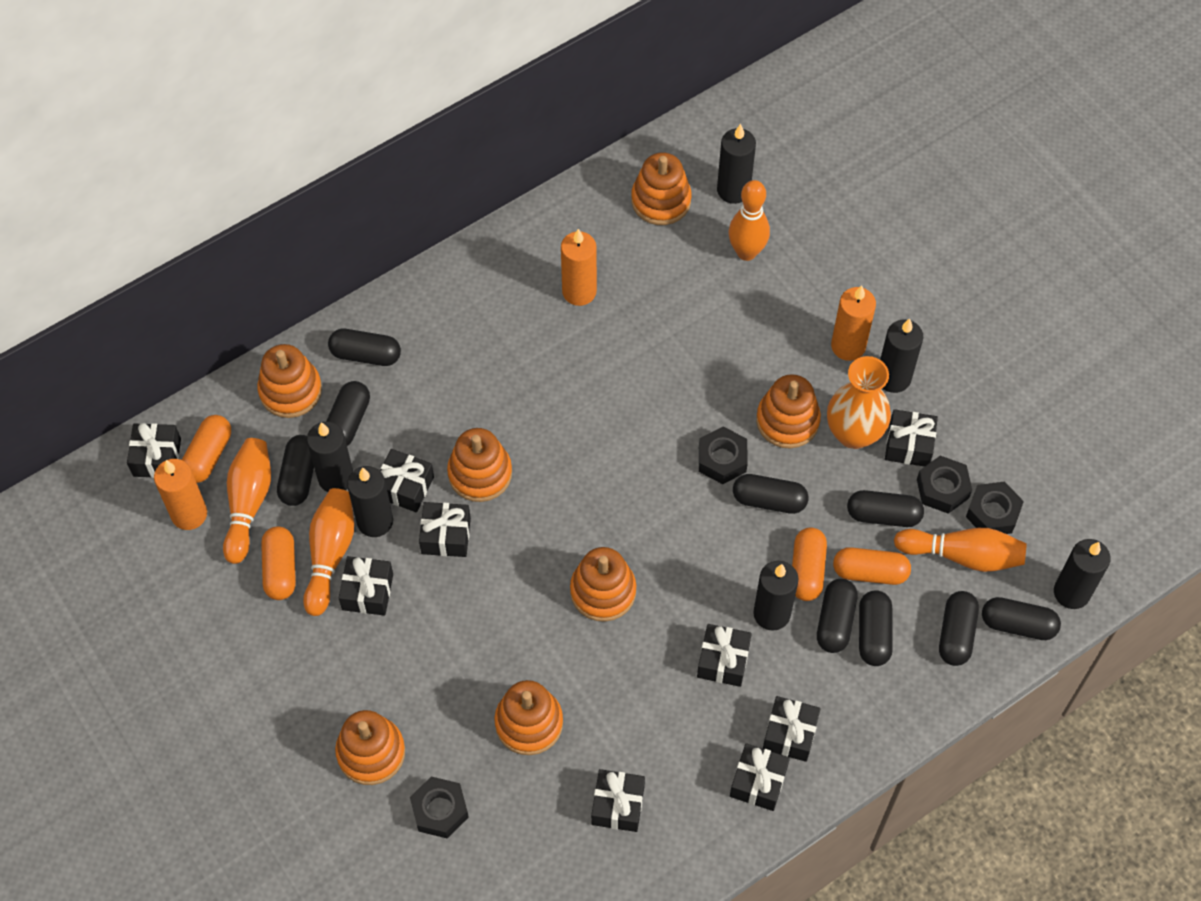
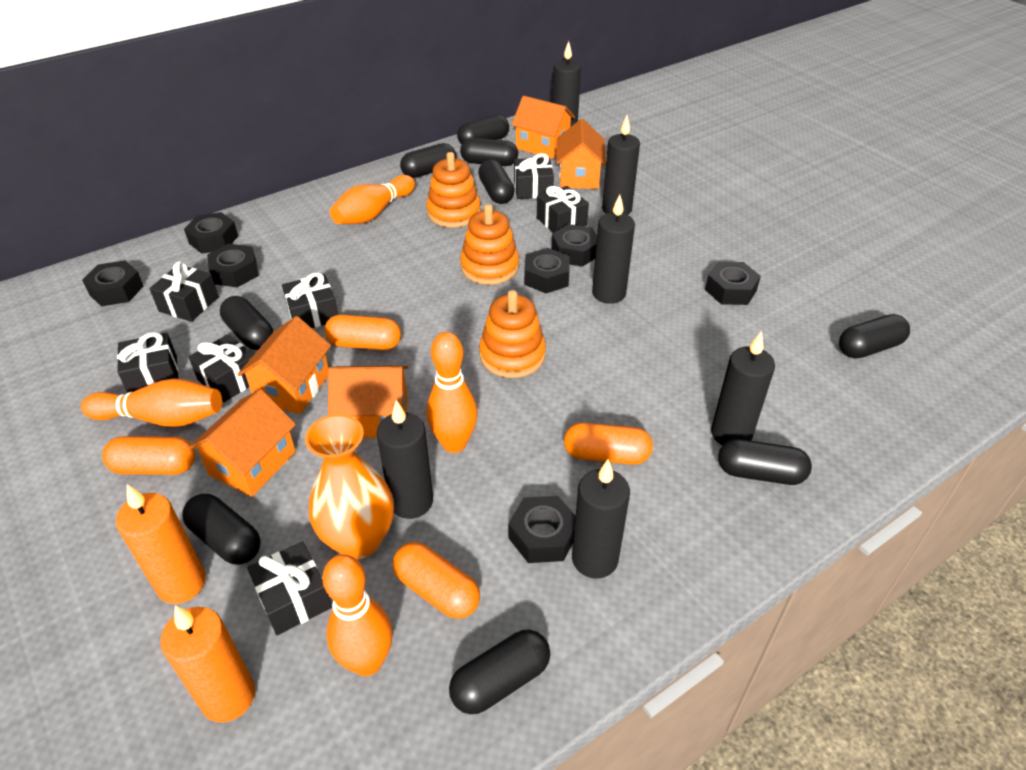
black gift: 9 -> 7
black nut: 4 -> 7
orange candle: 3 -> 2
orange house: 0 -> 5
orange stacking toy: 7 -> 3

